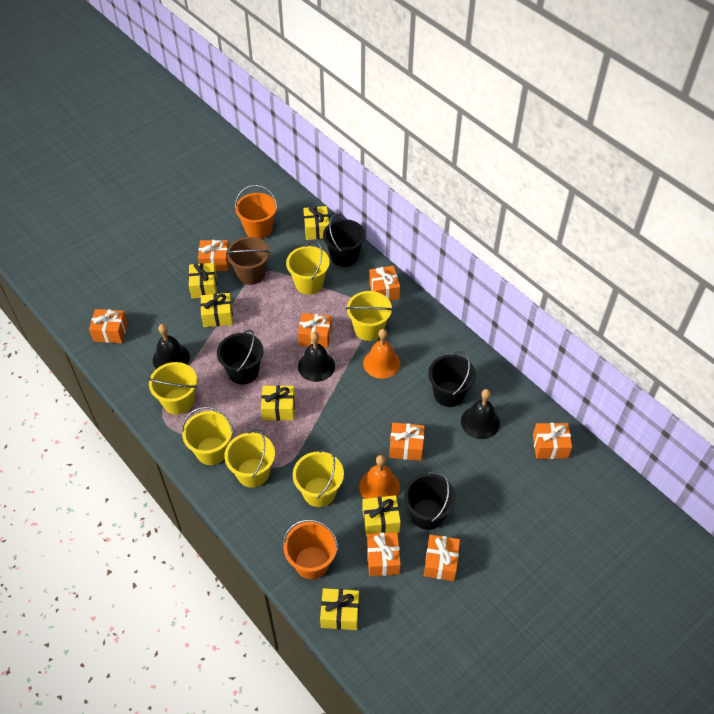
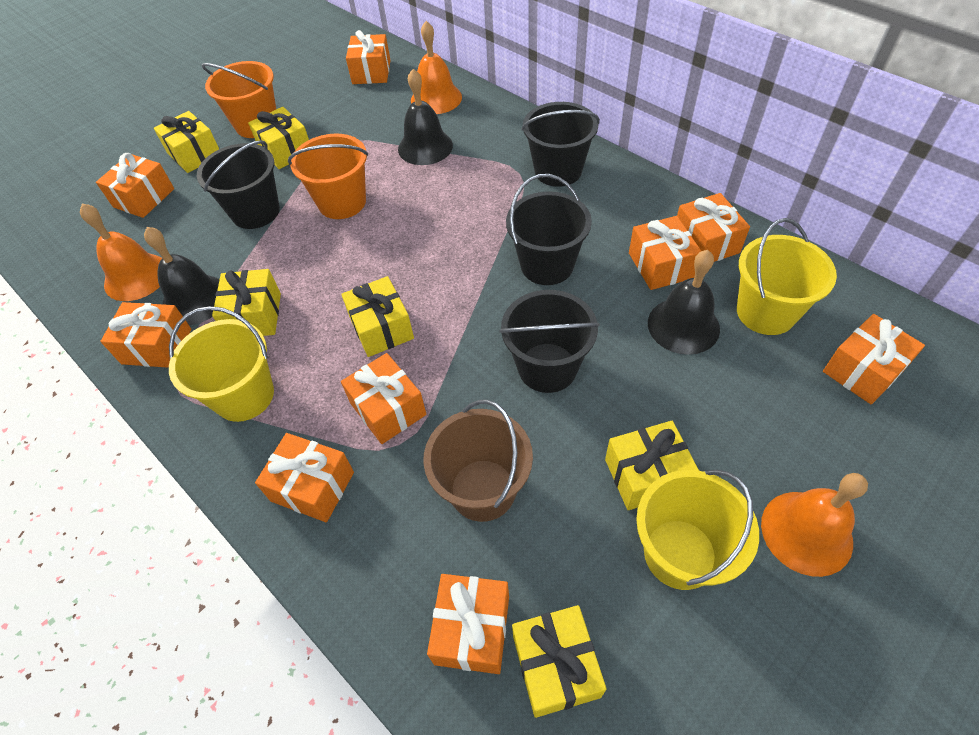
orange bell: 2 -> 3
orange gift: 8 -> 9
yellow bucket: 6 -> 3

